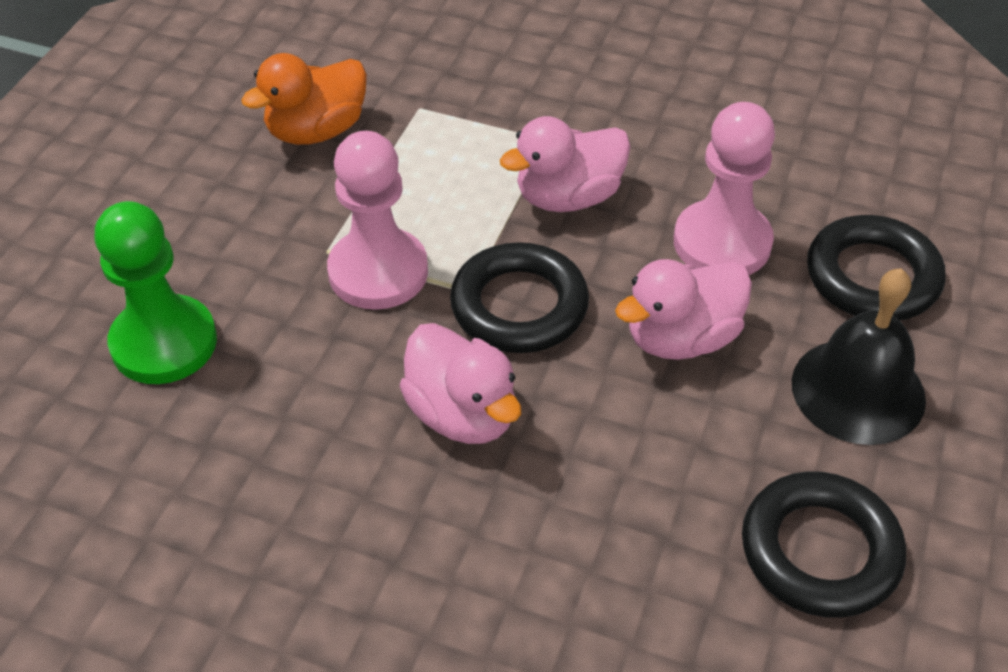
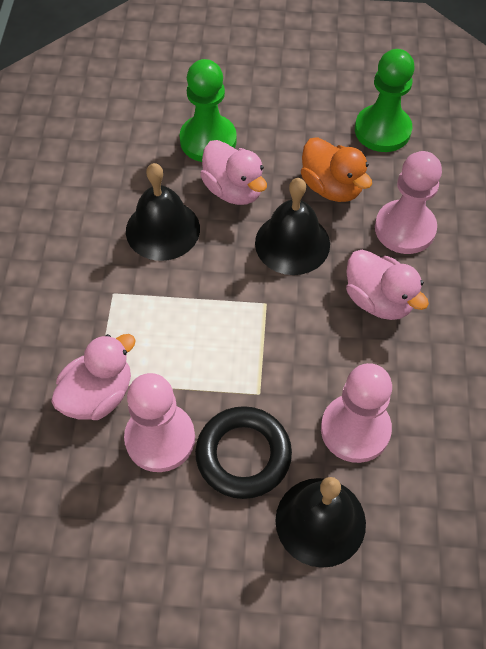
black bell: 1 -> 3
black ring: 3 -> 1
green pawn: 1 -> 2
pink pawn: 2 -> 3

